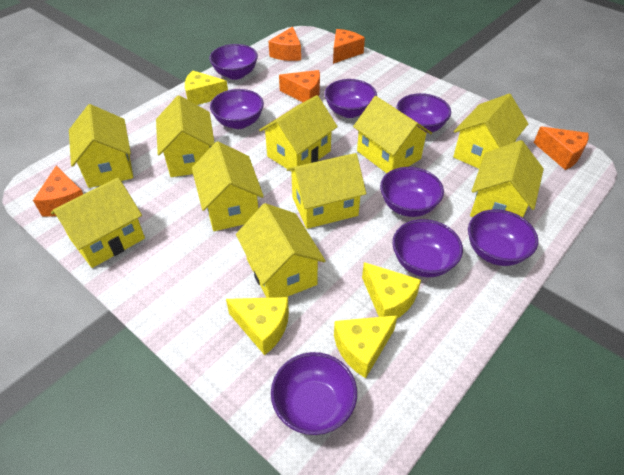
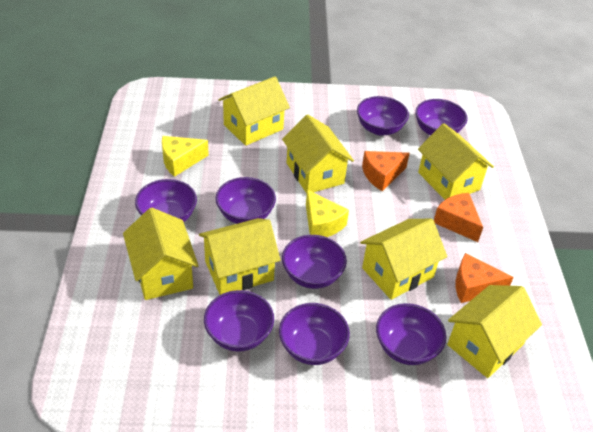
orange cheese: 5 -> 3
yellow cheese: 4 -> 2
yellow house: 10 -> 7

